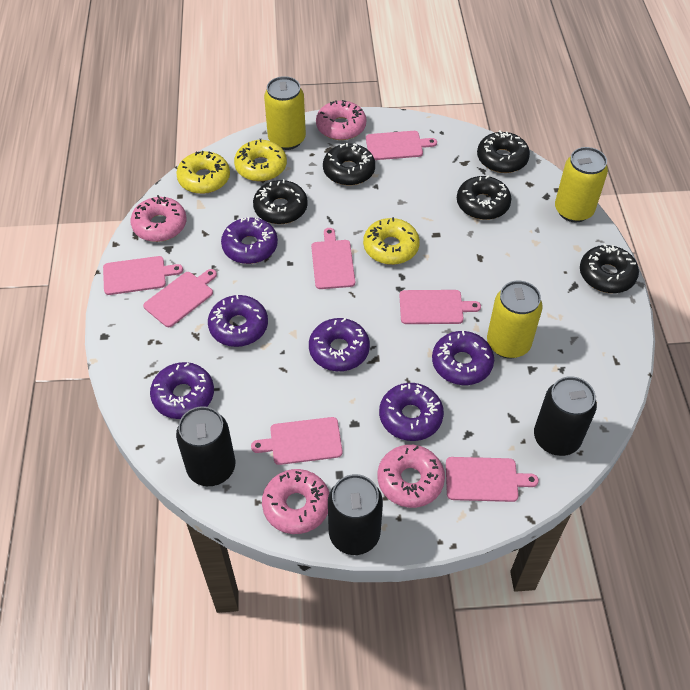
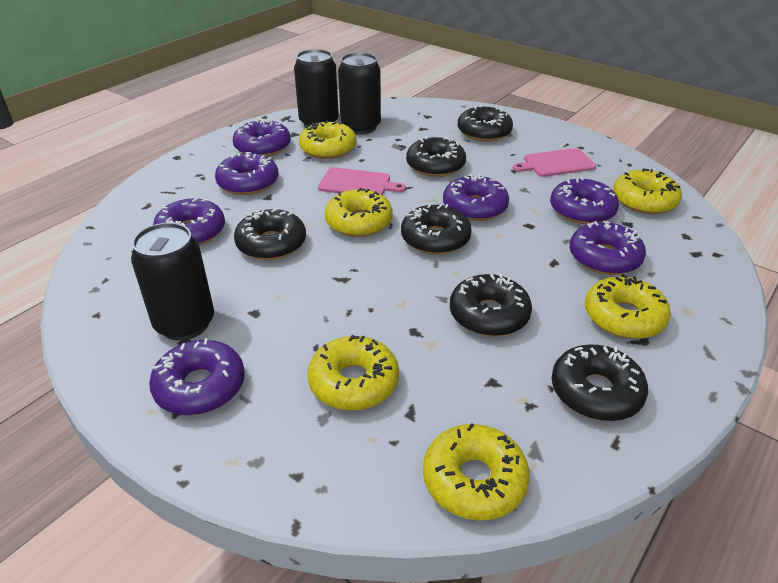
black donut: 5 -> 6
pink cutting board: 7 -> 2
pink donut: 4 -> 0
purple donut: 6 -> 7
yellow can: 3 -> 0
yellow donut: 3 -> 6

